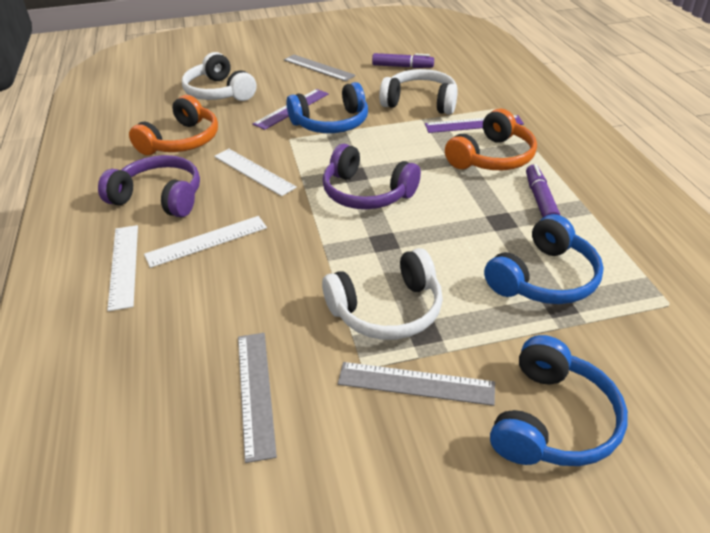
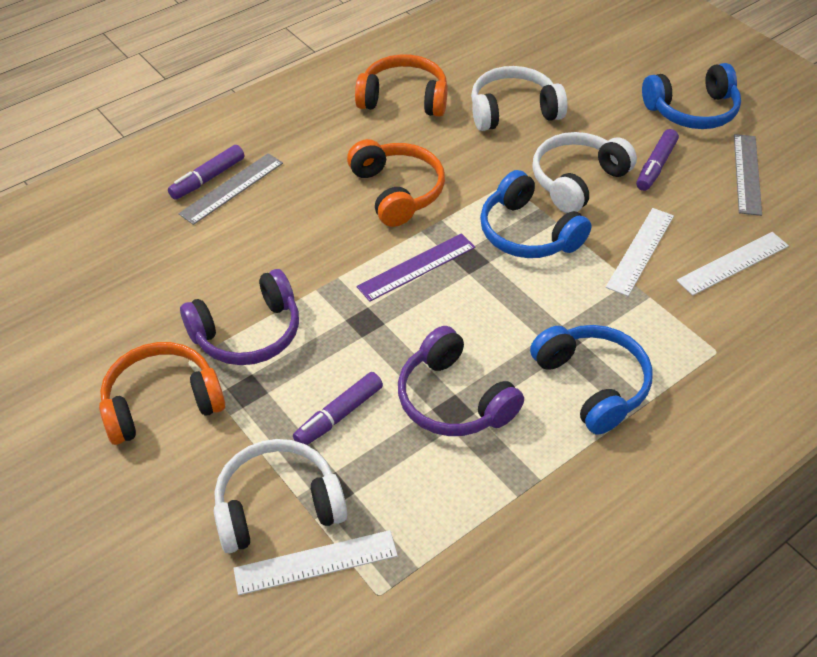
grey ruler: 3 -> 2
orange headphones: 2 -> 3
purple marker: 2 -> 3
purple ruler: 2 -> 1

